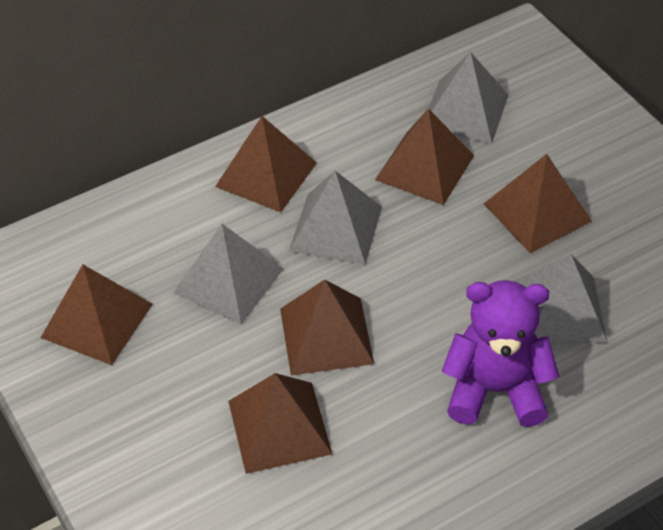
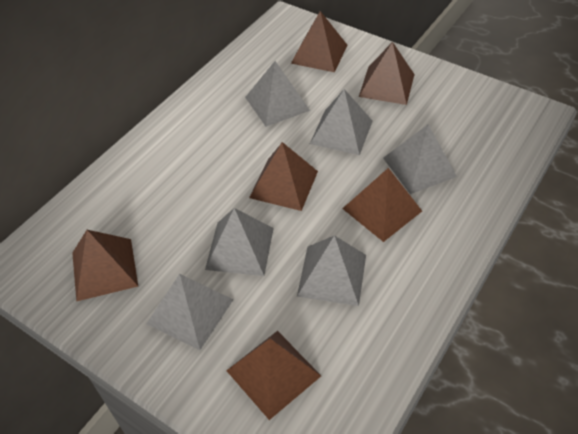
grey pyramid: 4 -> 6
purple teddy bear: 1 -> 0

